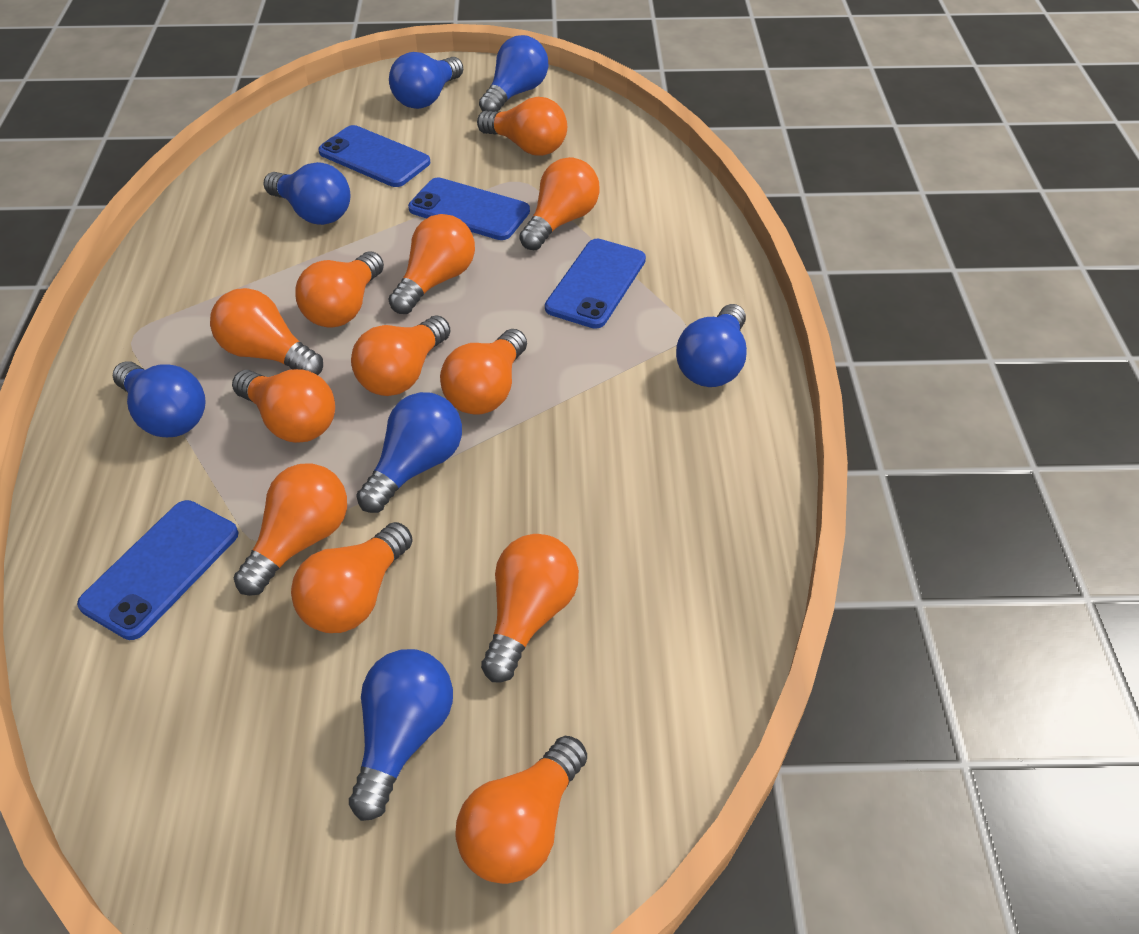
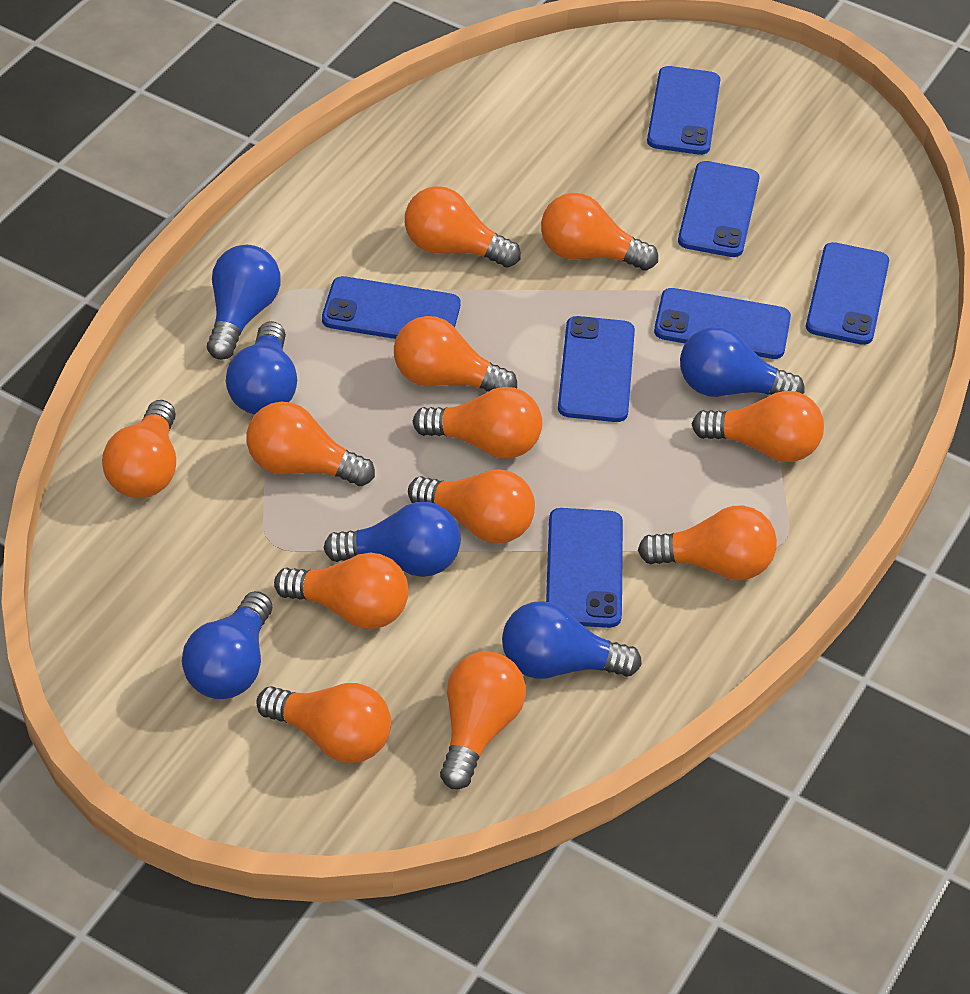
blue light bulb: 7 -> 6
blue phone: 4 -> 7

